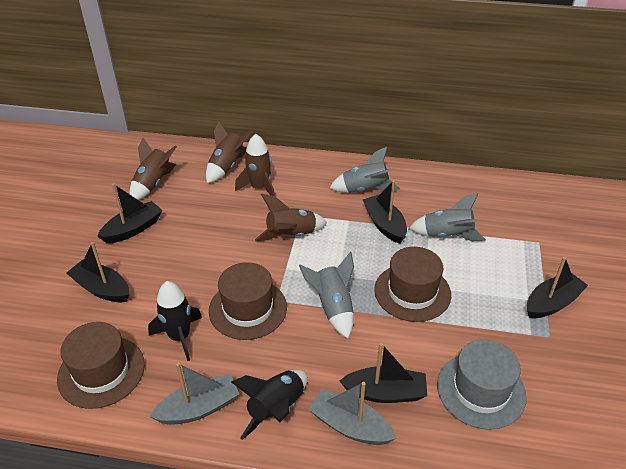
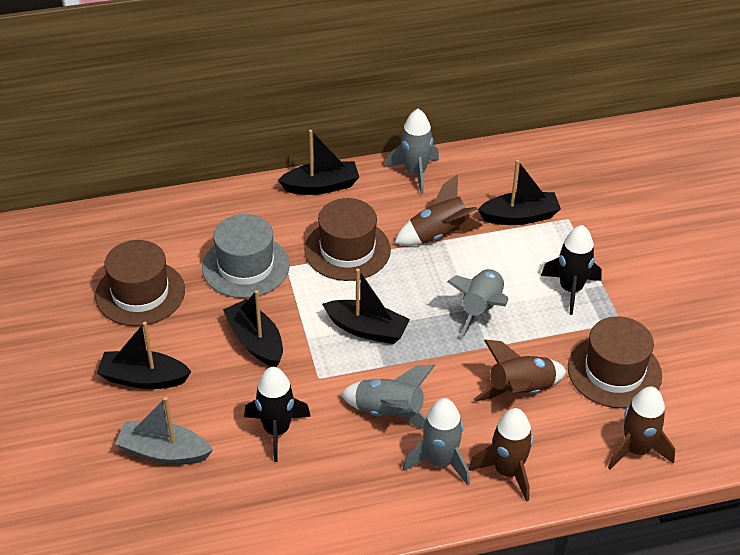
grey boat: 2 -> 1
grey rocket: 3 -> 4

